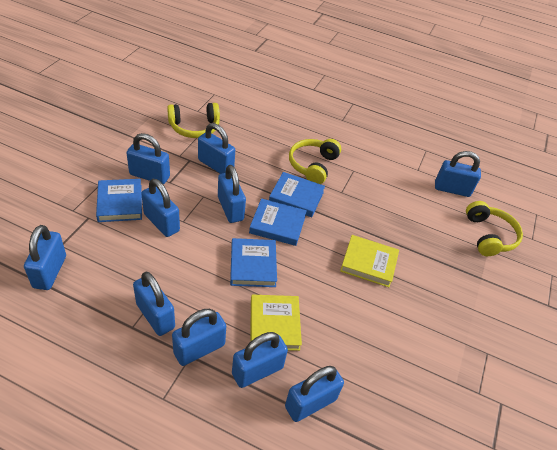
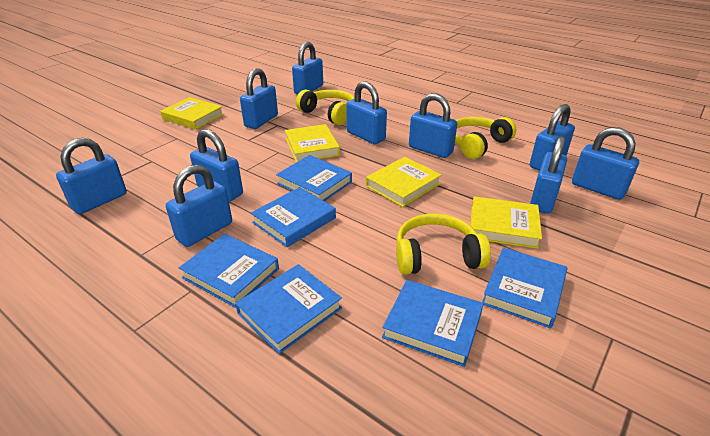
blue book: 4 -> 6
yellow book: 2 -> 4

